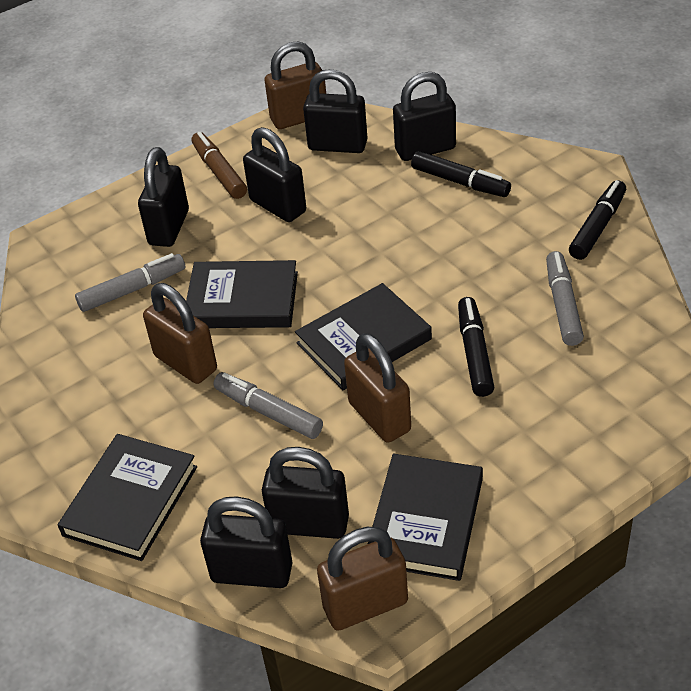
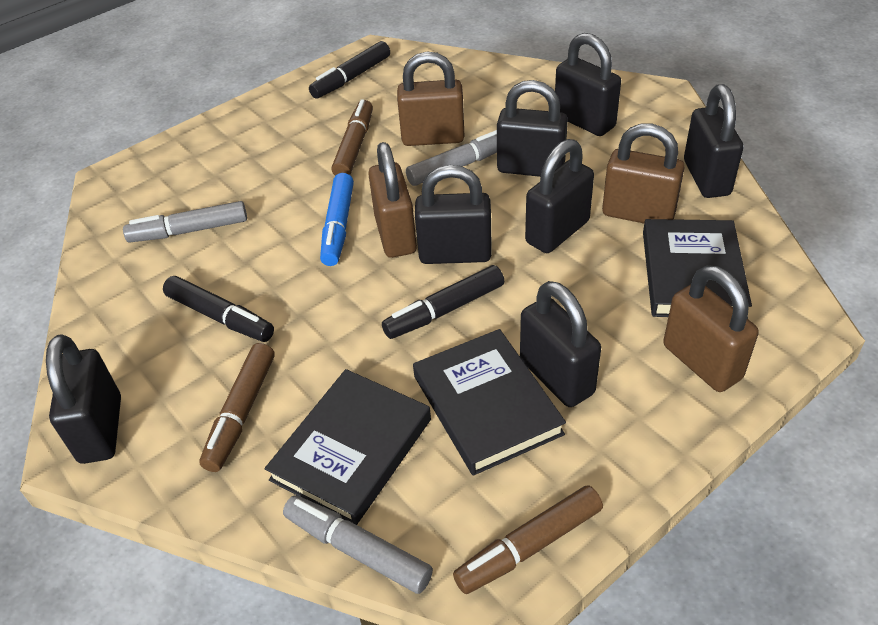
black book: 4 -> 3
black padlock: 6 -> 7
blue marker: 0 -> 1
brown marker: 1 -> 3

